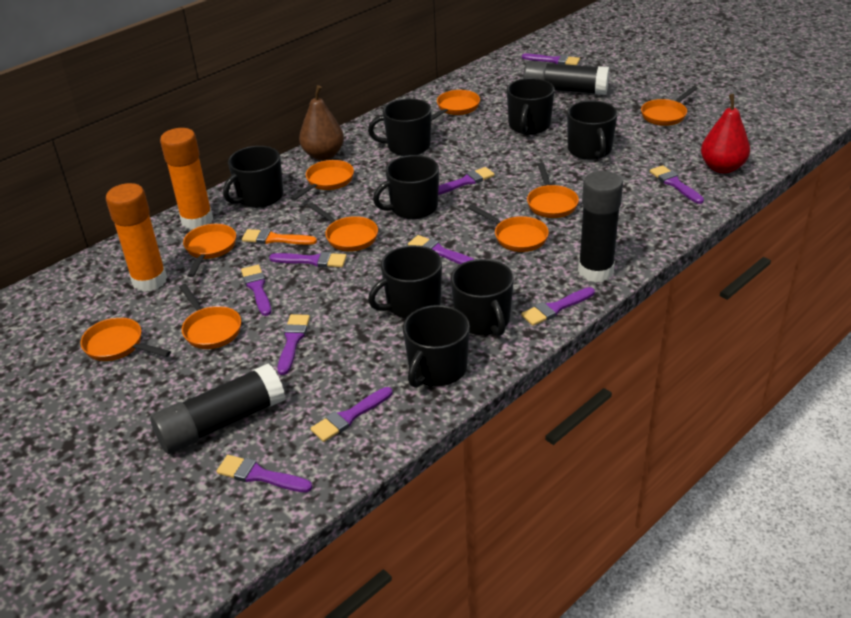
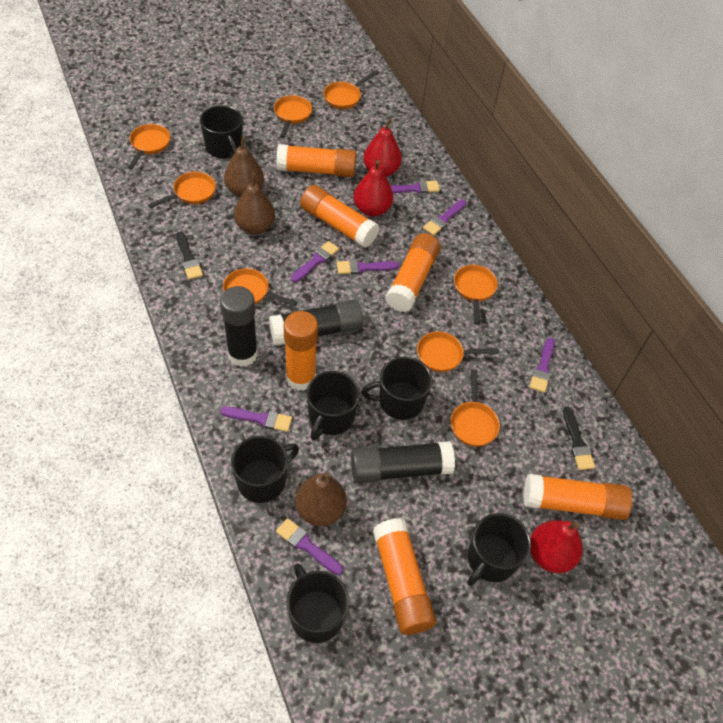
black brush: 0 -> 2
black mug: 8 -> 6
brown pear: 1 -> 3
orange brush: 1 -> 0
orange glue stick: 2 -> 6
orange pan: 9 -> 8
purple brush: 10 -> 7
red pear: 1 -> 3

